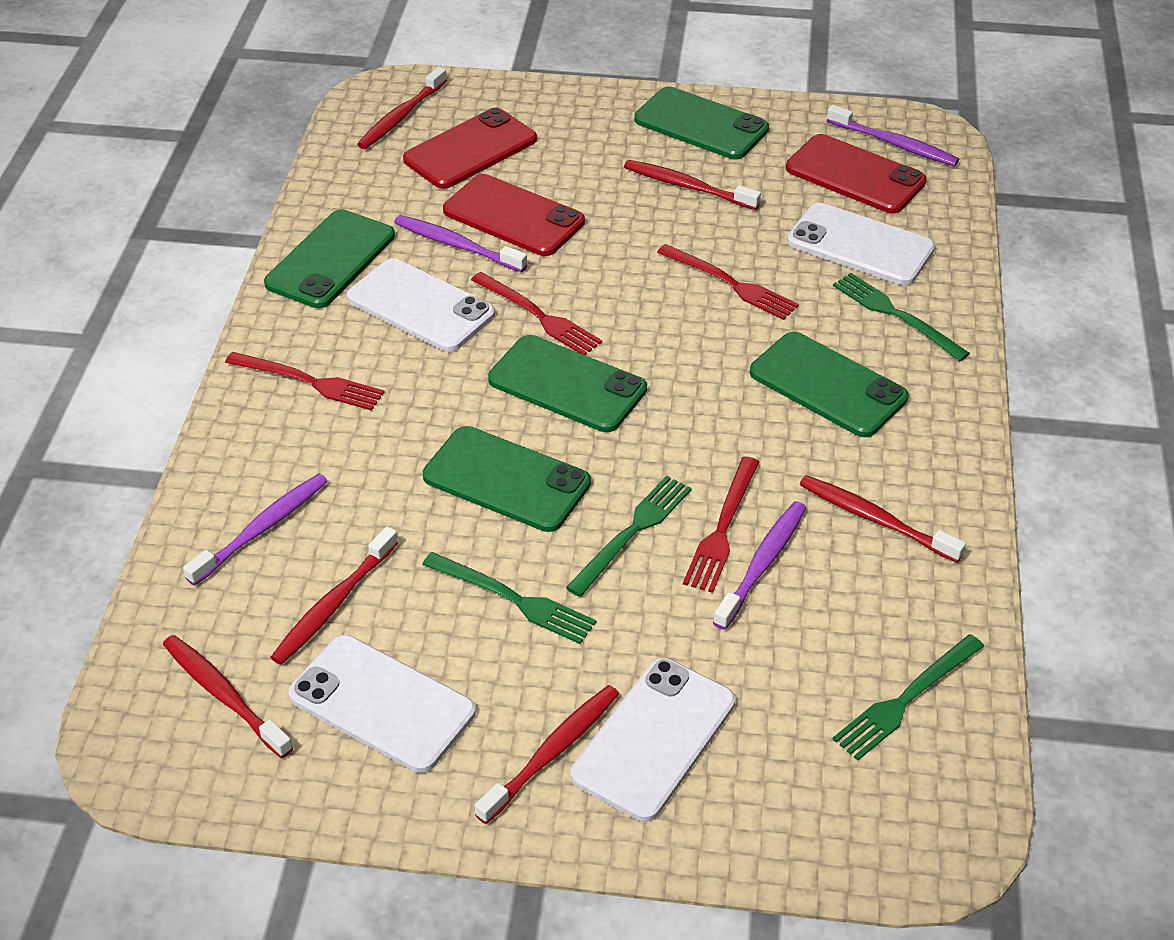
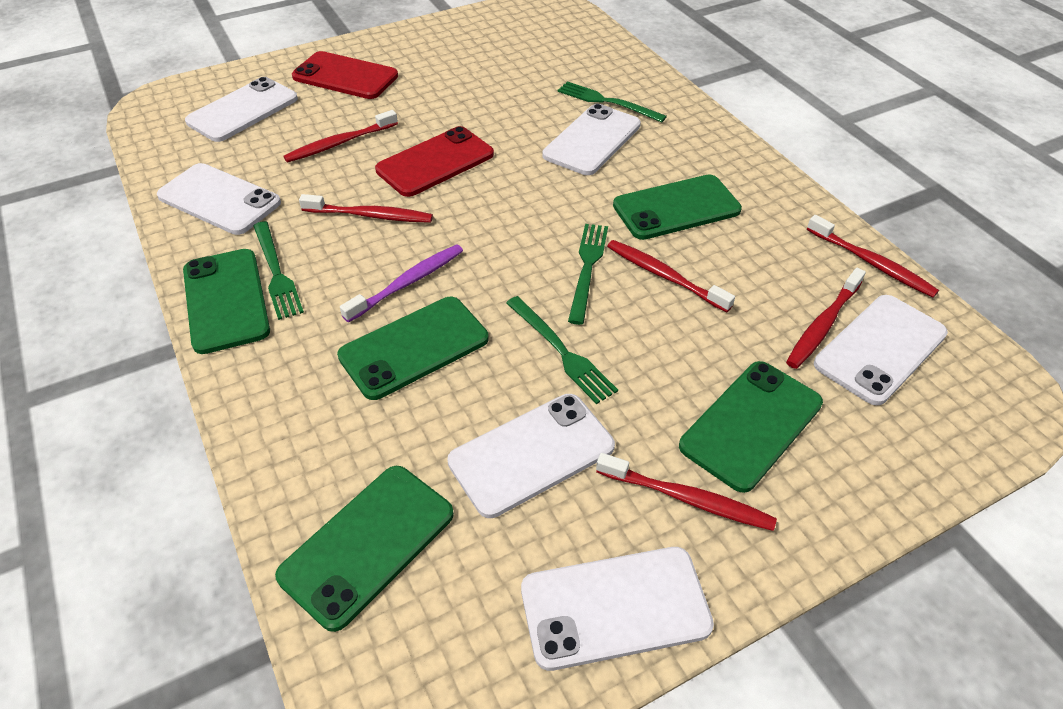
purple toothbrush: 4 -> 1
red fork: 4 -> 0
red phone: 3 -> 2
white phone: 4 -> 6

